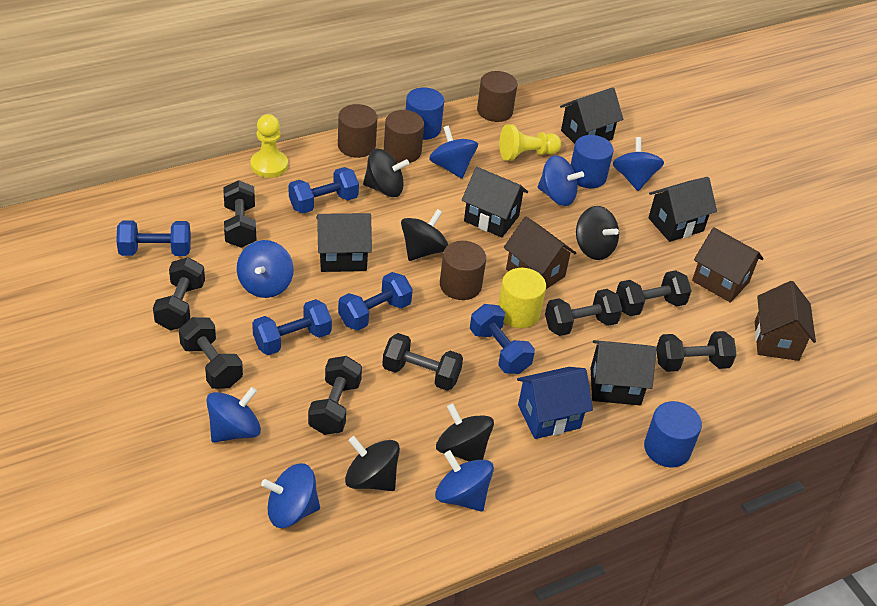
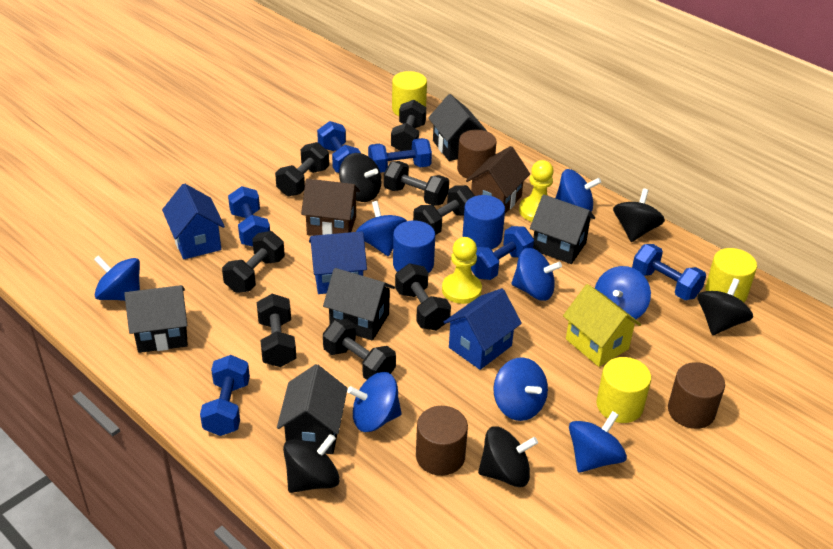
blue cylinder: 3 -> 2
blue dumbbell: 5 -> 6
blue house: 1 -> 3
blue spinning top: 7 -> 8
brown cylinder: 4 -> 3
brown house: 3 -> 2
yellow cylinder: 1 -> 3
yellow house: 0 -> 1

